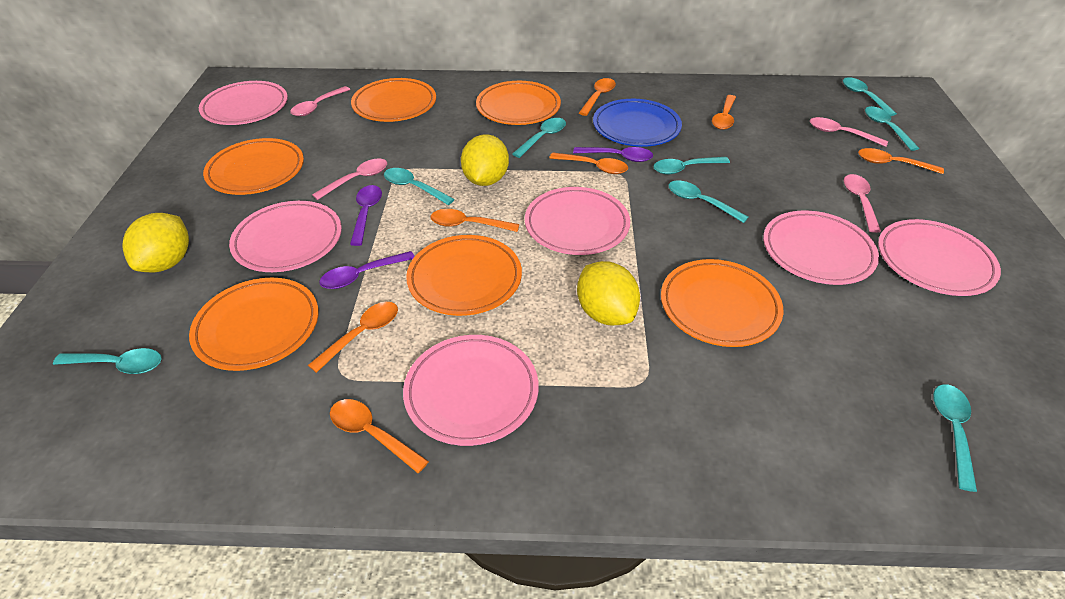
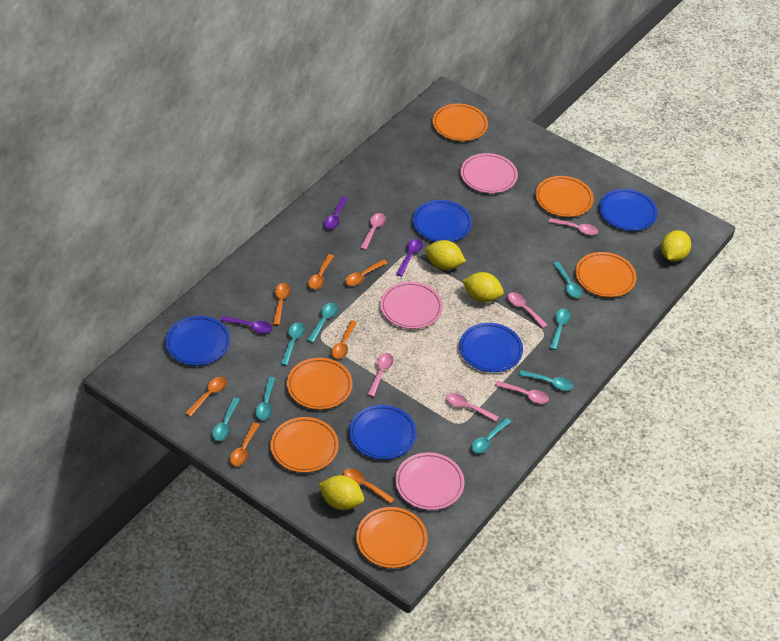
blue plate: 1 -> 5
pink plate: 6 -> 3
pink spoon: 4 -> 6
yellow lemon: 3 -> 4

